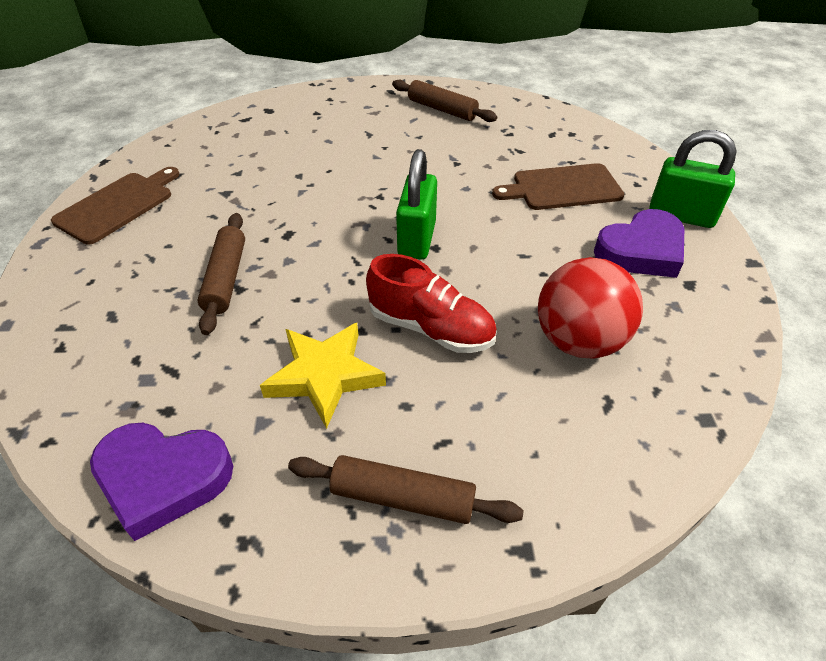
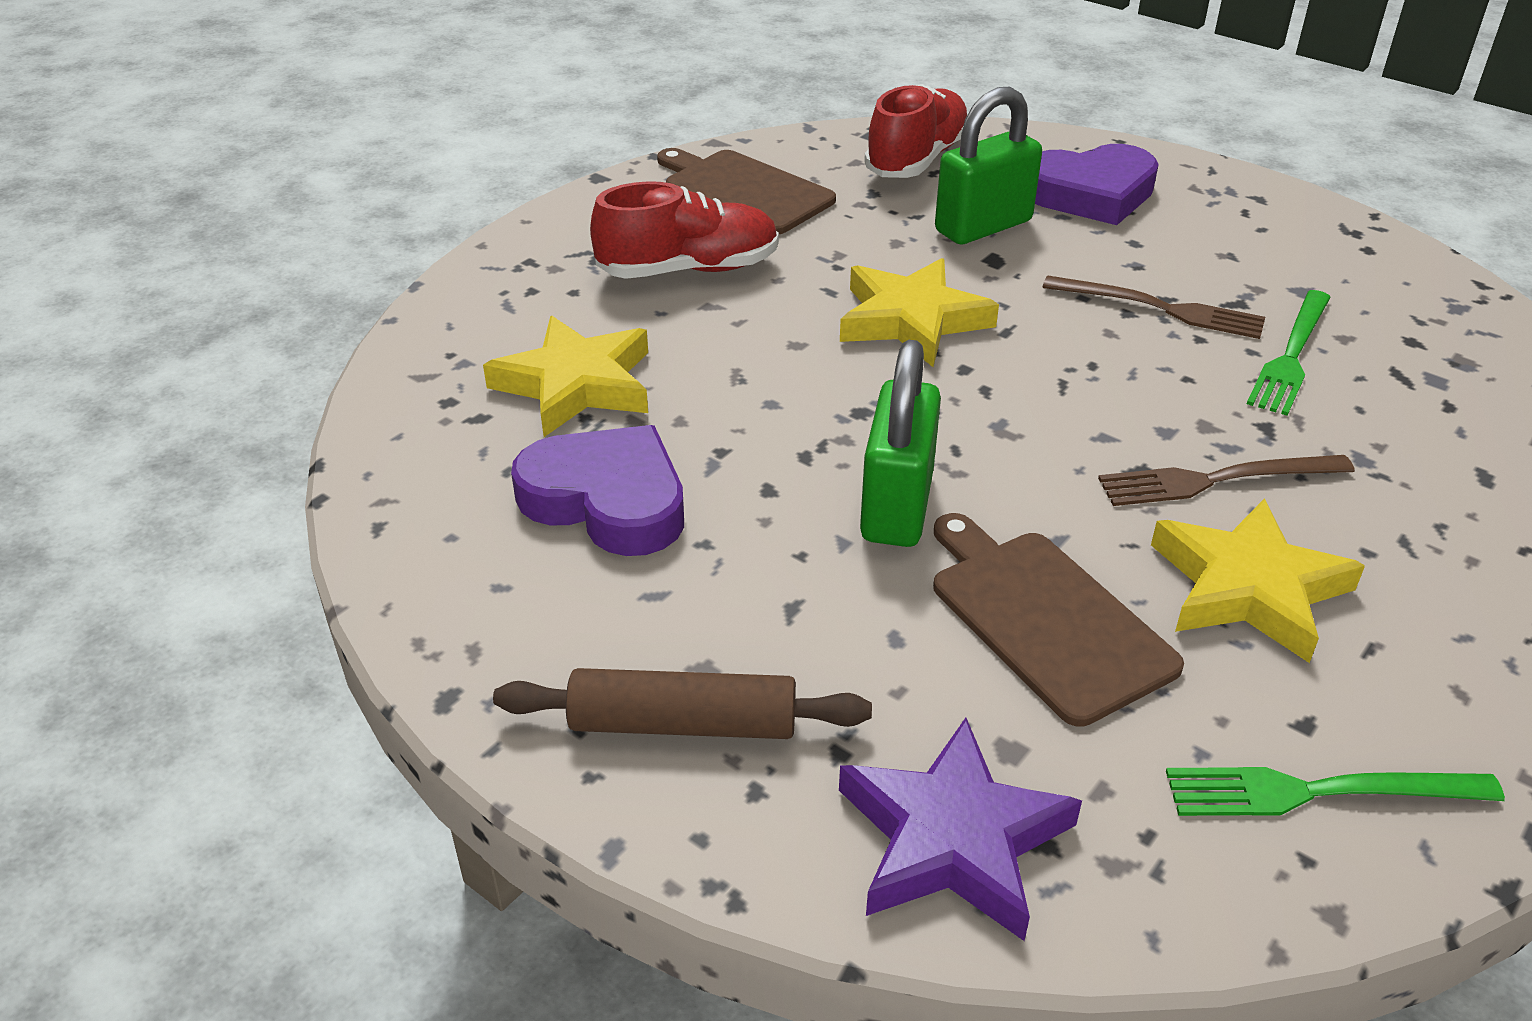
brown fork: 0 -> 2
brown rolling pin: 3 -> 1
green fork: 0 -> 2
purple star: 0 -> 1
red ball: 1 -> 0
red shoe: 1 -> 2
yellow star: 1 -> 3

